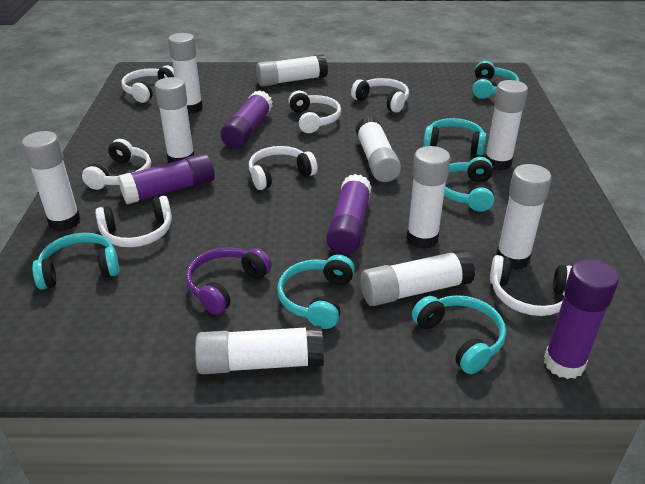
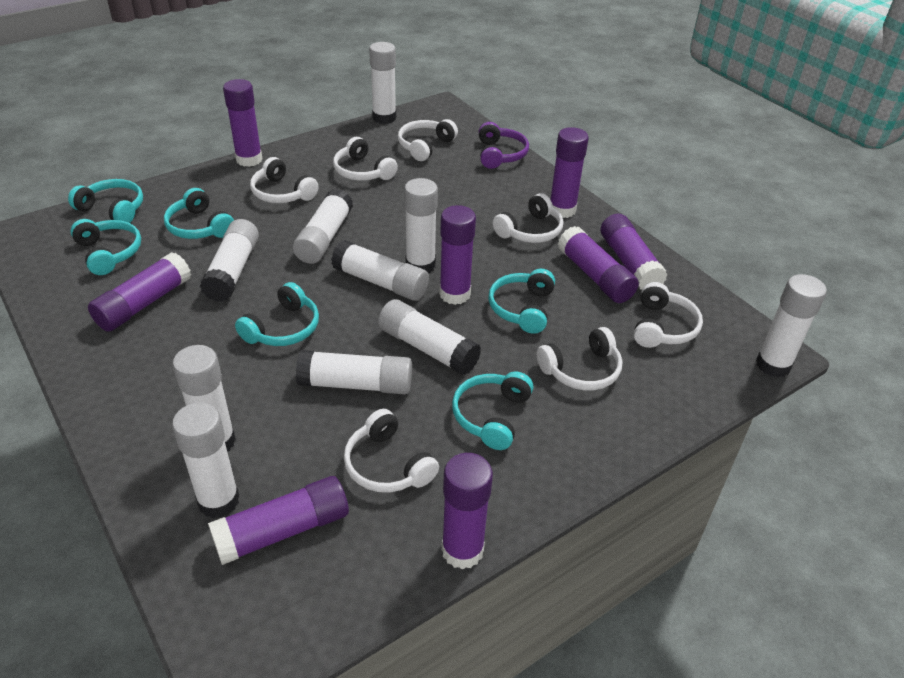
purple glue stick: 4 -> 8

